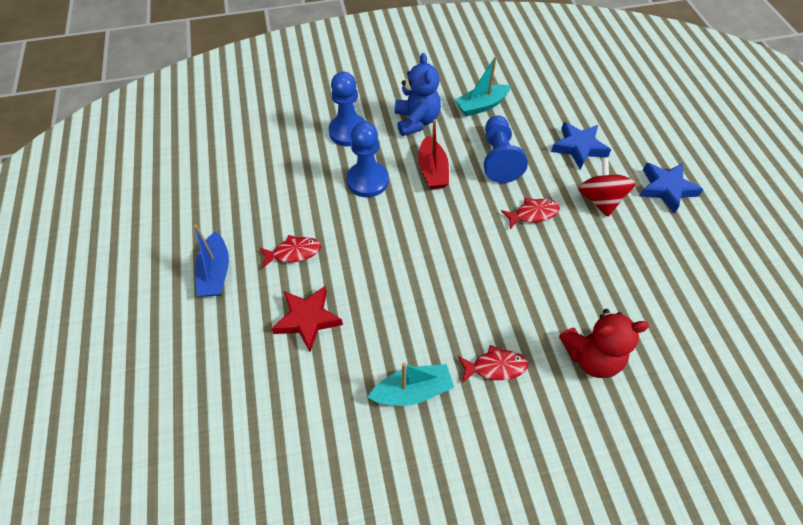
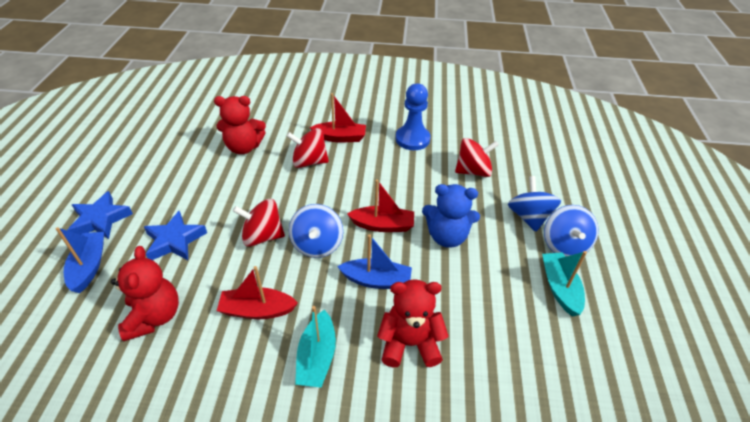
blue boat: 1 -> 2
blue pawn: 3 -> 1
blue spinning top: 0 -> 3
red boat: 1 -> 3
red fish: 3 -> 0
red spinning top: 1 -> 3
red star: 1 -> 0
red teddy bear: 1 -> 3

